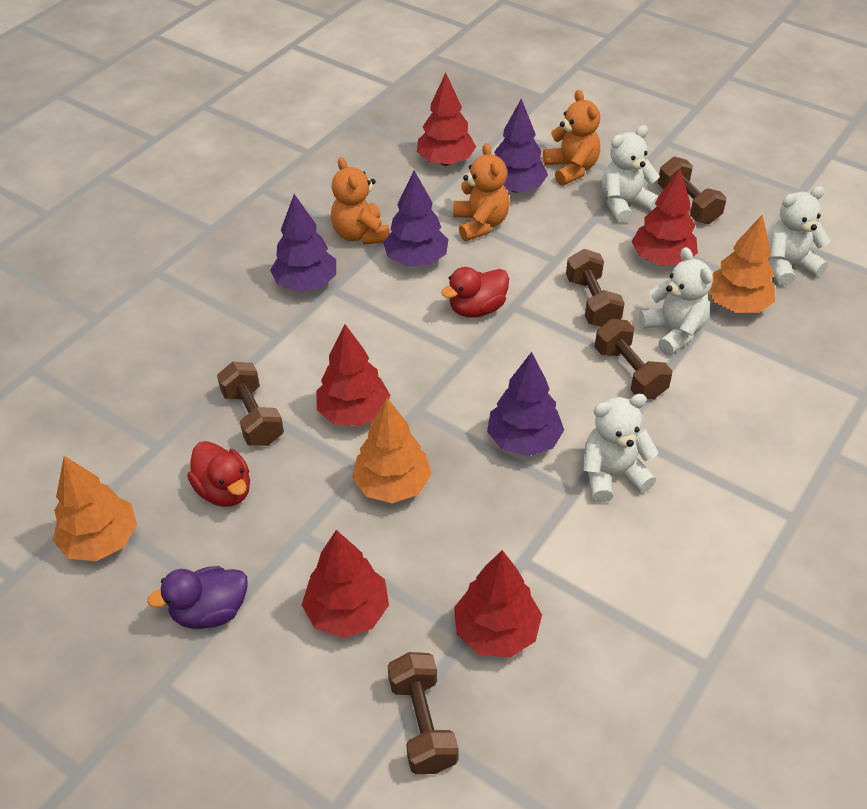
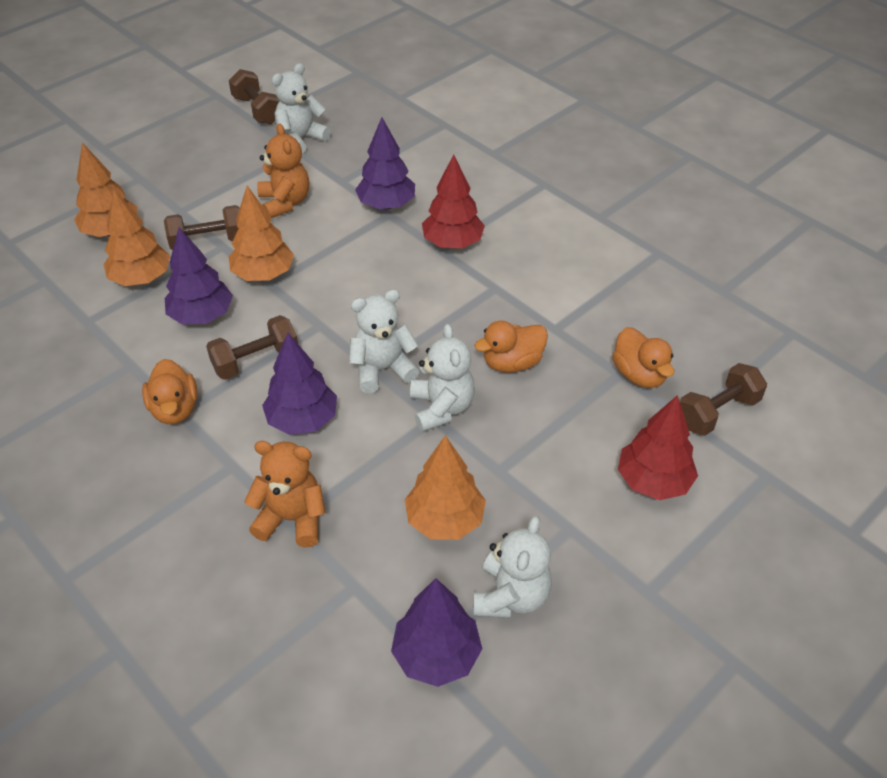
brown dumbbell: 5 -> 4
orange duck: 0 -> 3
orange teddy bear: 3 -> 2
orange tree: 3 -> 4
purple duck: 1 -> 0
red duck: 2 -> 0
red tree: 5 -> 2

